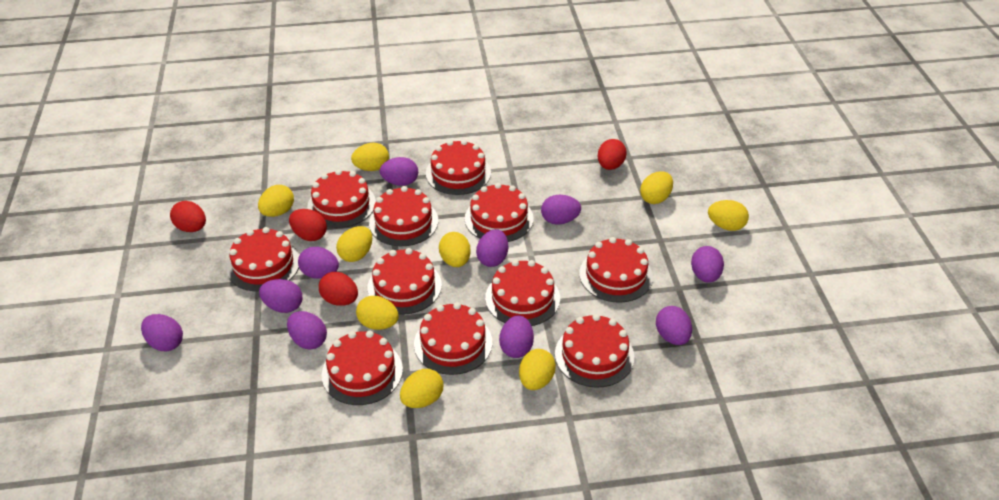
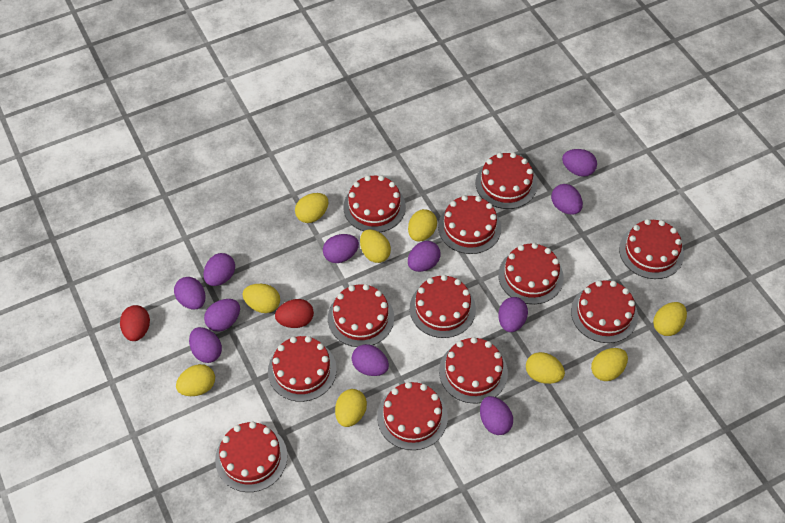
purple egg: 10 -> 11
red cake: 11 -> 12
red egg: 4 -> 2

